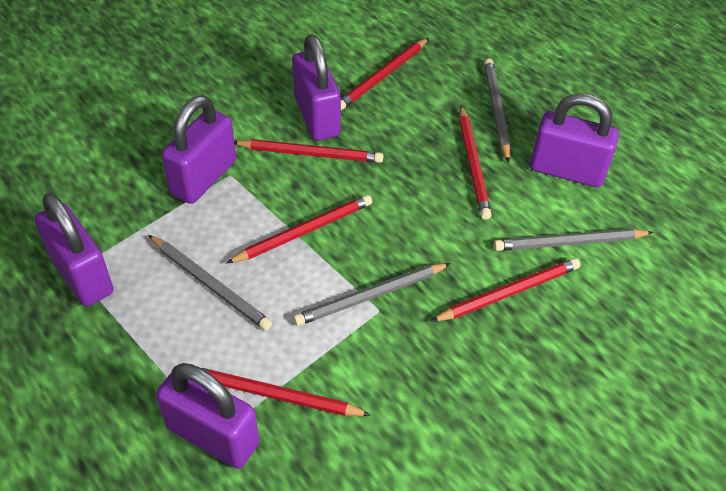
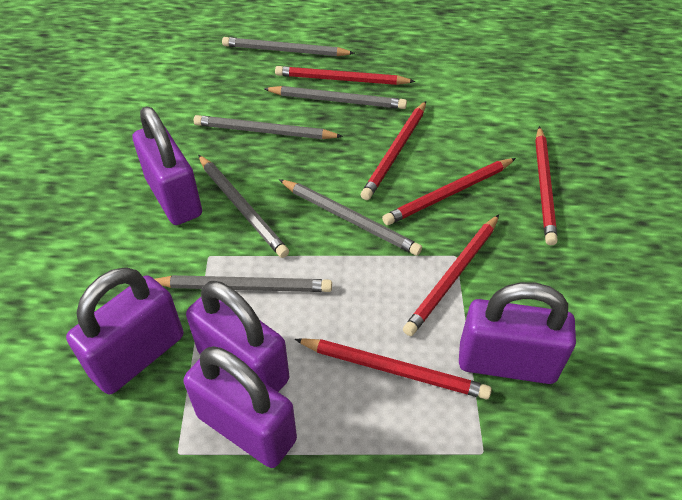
grey pencil: 4 -> 6

